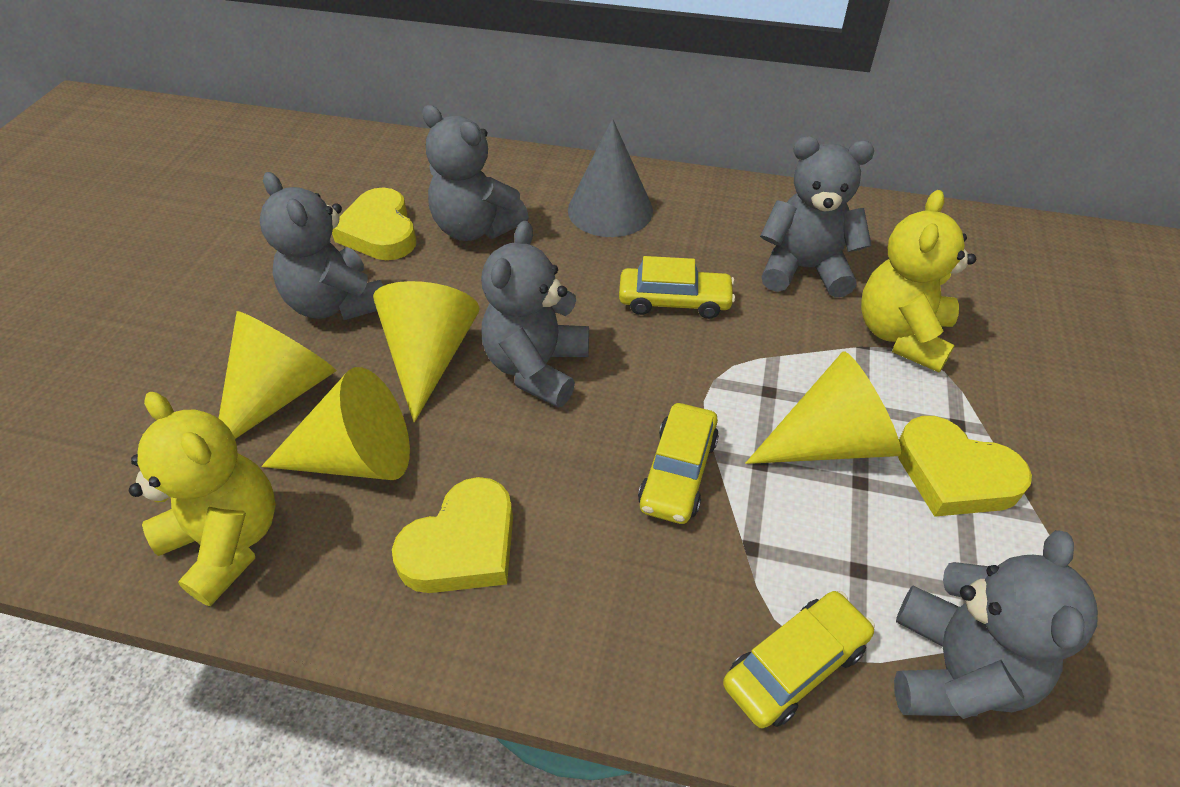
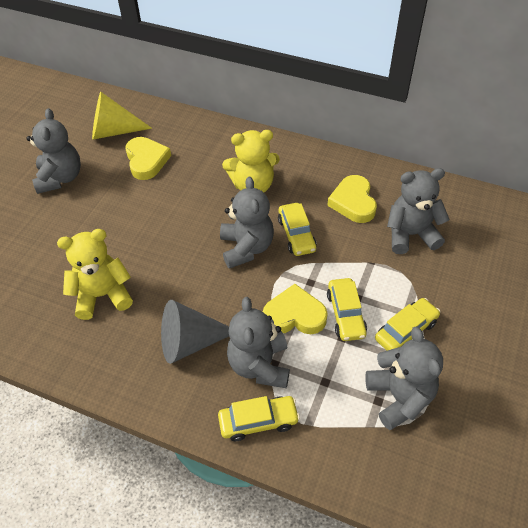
yellow car: 3 -> 4
yellow cone: 4 -> 1

